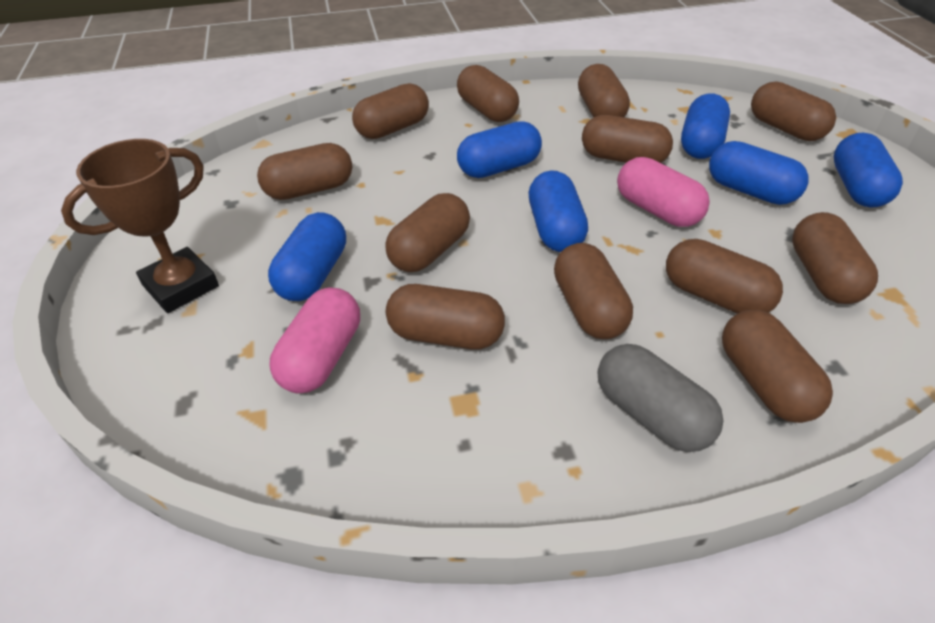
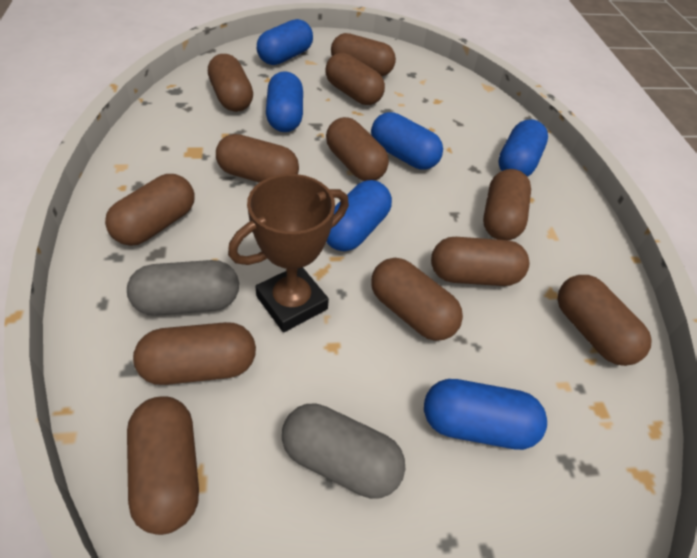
grey capsule: 1 -> 2
pink capsule: 2 -> 0

